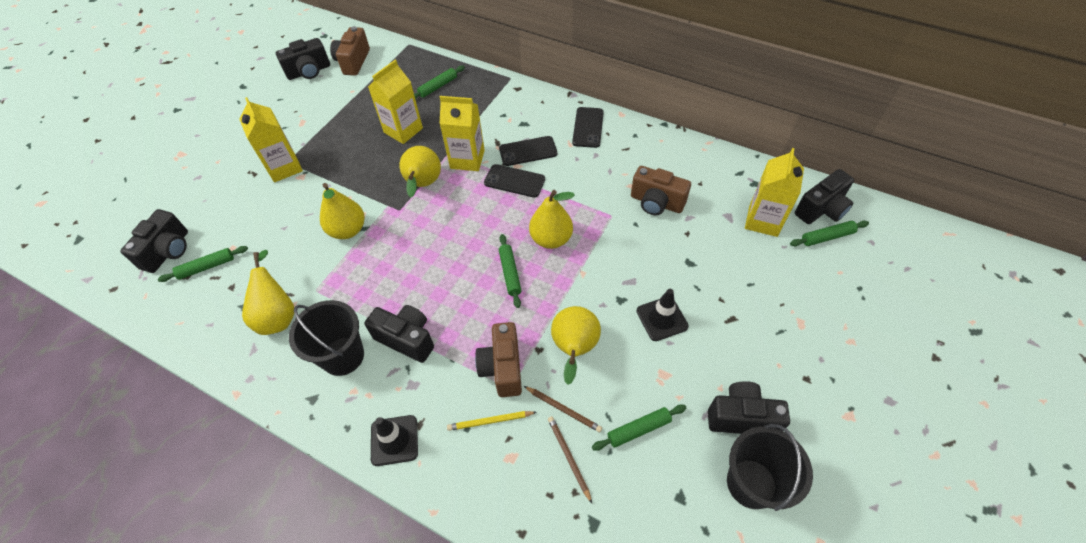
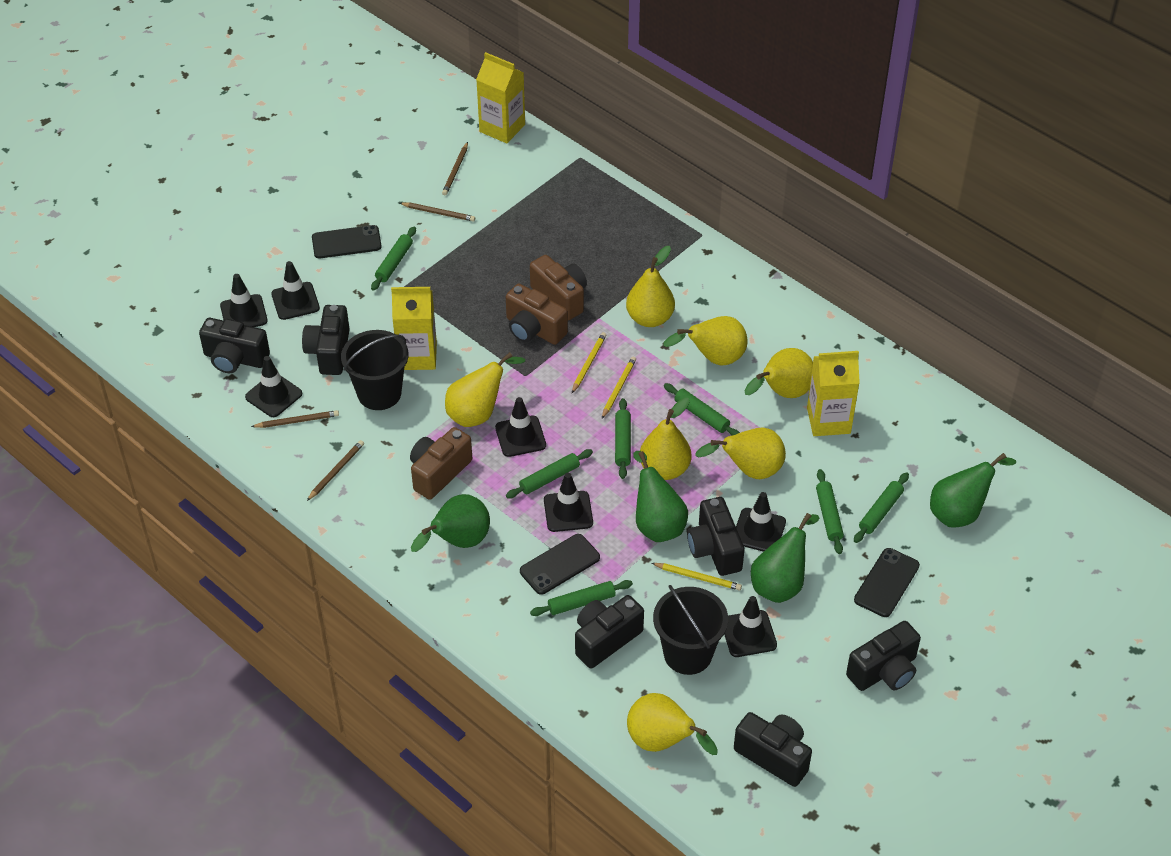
black camera: 5 -> 6
black traffic cone: 2 -> 7
brown pencil: 2 -> 4
green pear: 0 -> 4
green rolling pin: 5 -> 7
yellow carton: 4 -> 3
yellow pear: 5 -> 7
yellow pencil: 1 -> 3

